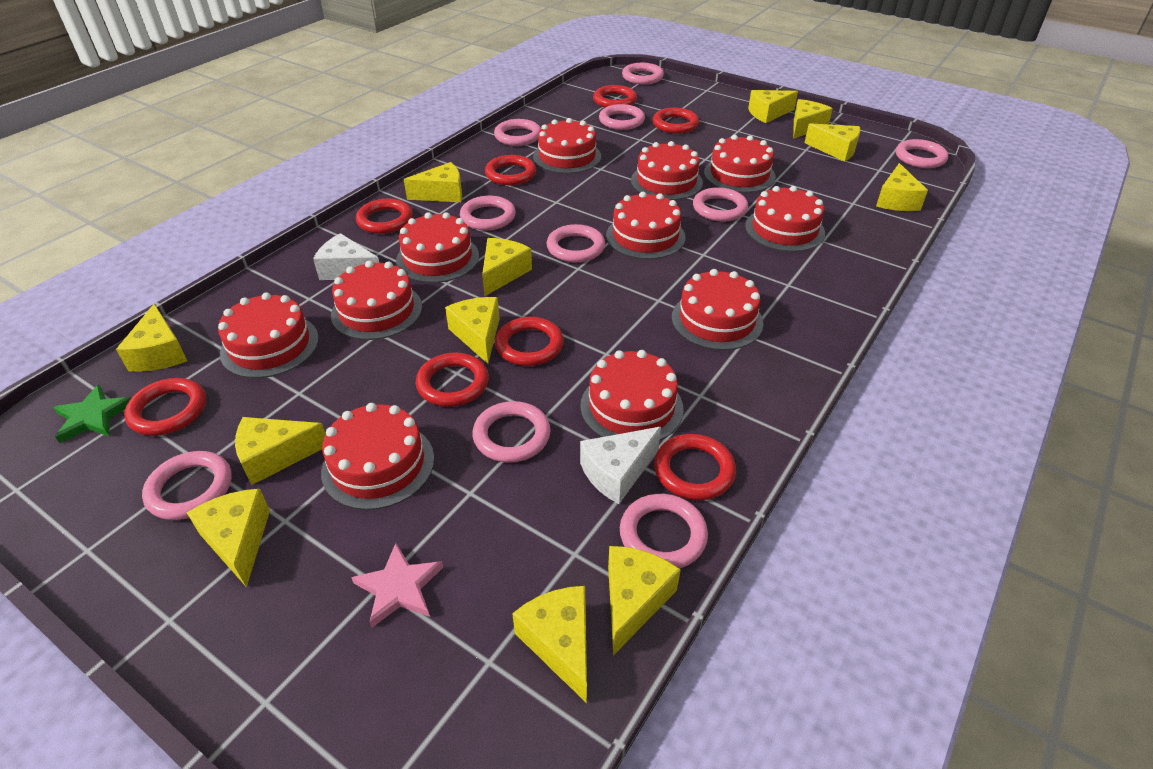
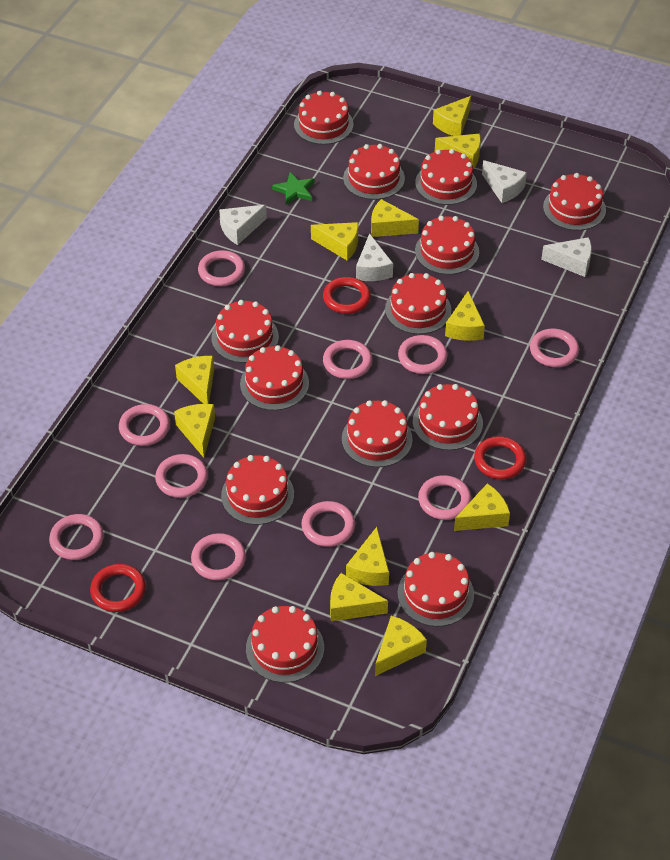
pink star: 1 -> 0
red cake: 11 -> 13
red ring: 8 -> 3
white cheese: 2 -> 4
yellow cheese: 12 -> 11

